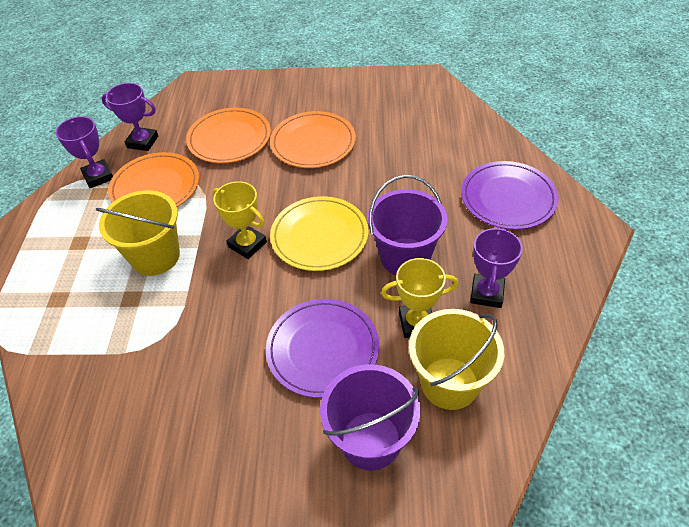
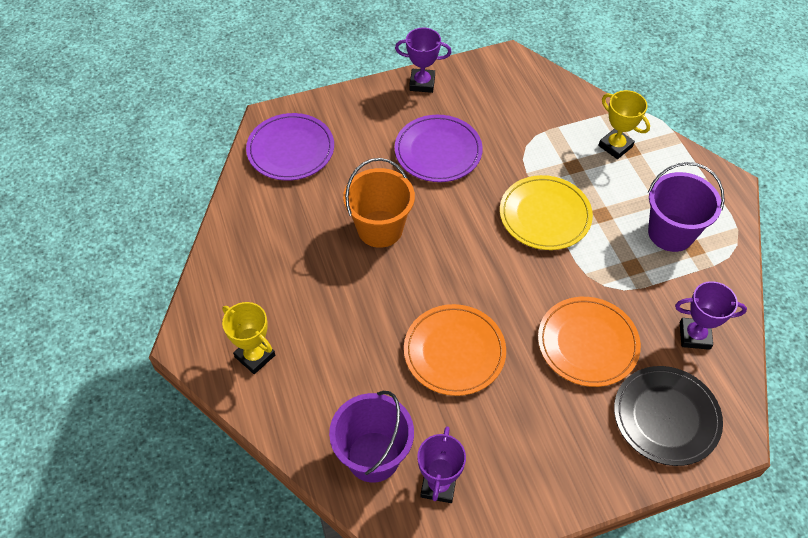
black plate: 0 -> 1
orange bucket: 0 -> 1
orange plate: 3 -> 2
yellow bucket: 2 -> 0

